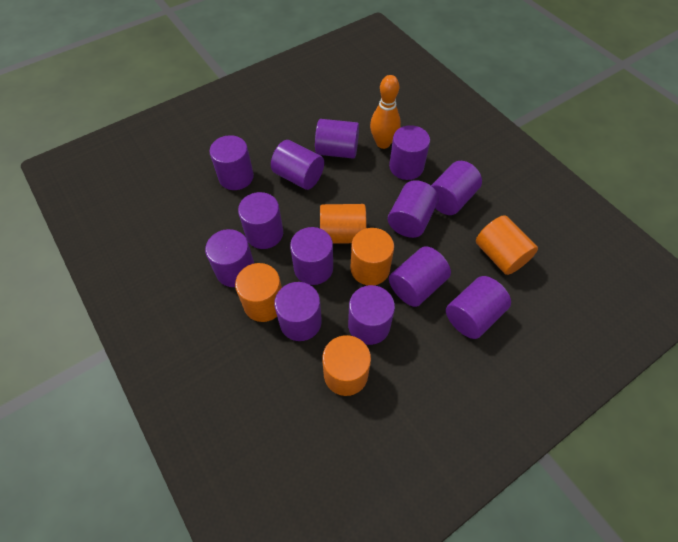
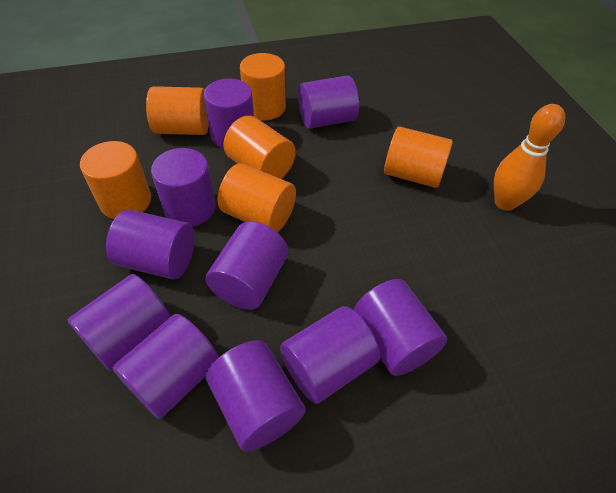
orange cylinder: 5 -> 6
purple cylinder: 13 -> 10

